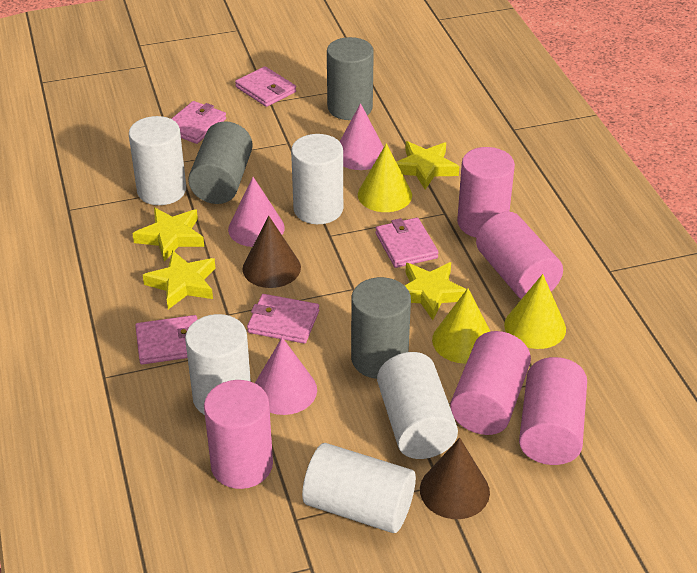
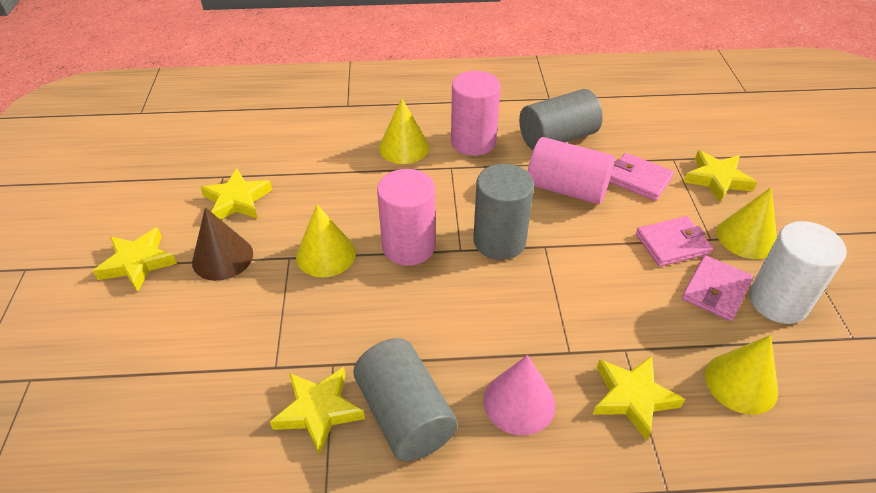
brown cone: 2 -> 1
pink cone: 3 -> 1
pink cylinder: 5 -> 3
pink wallet: 5 -> 3
white cylinder: 5 -> 1
yellow cone: 3 -> 4
yellow star: 4 -> 5

